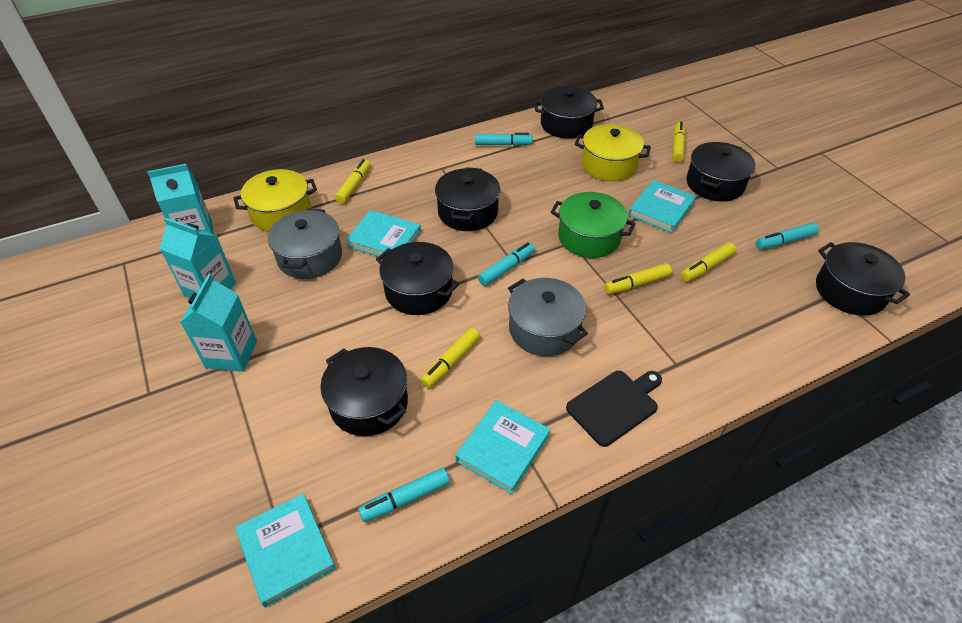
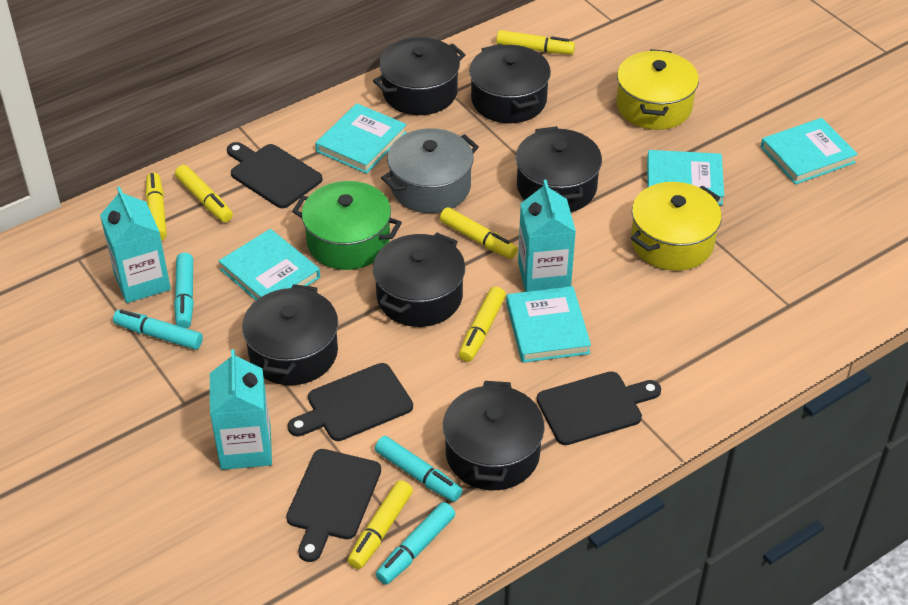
black cutting board: 1 -> 4
grey pot: 2 -> 1
turquoise book: 4 -> 5
yellow marker: 5 -> 6

